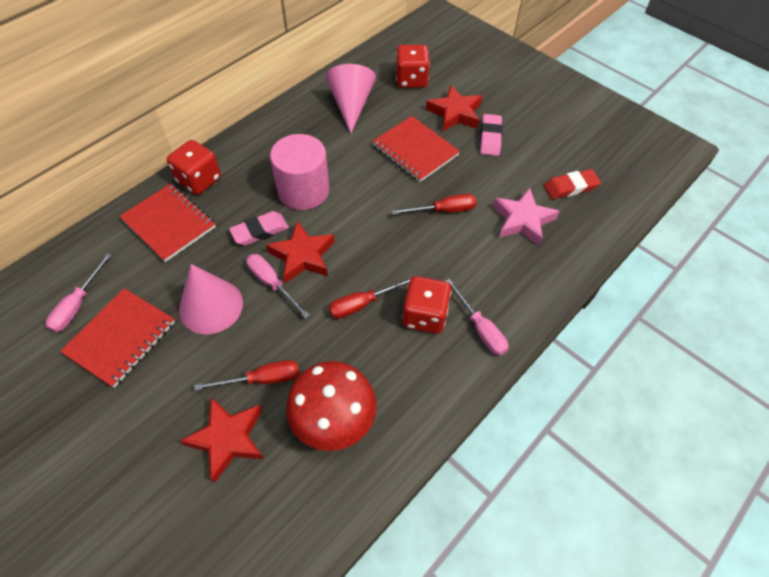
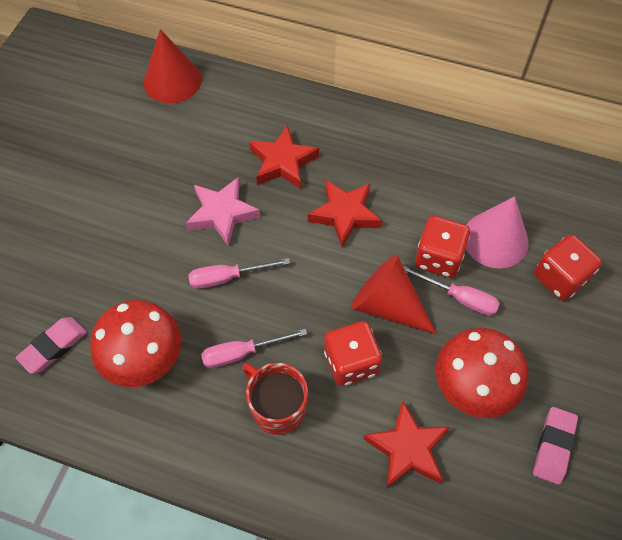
pink cone: 2 -> 1
pink cylinder: 1 -> 0
red cone: 0 -> 2
red eraser: 1 -> 0
red mug: 0 -> 1
red mushroom: 1 -> 2
red notebook: 3 -> 0
red screwdriver: 3 -> 0

